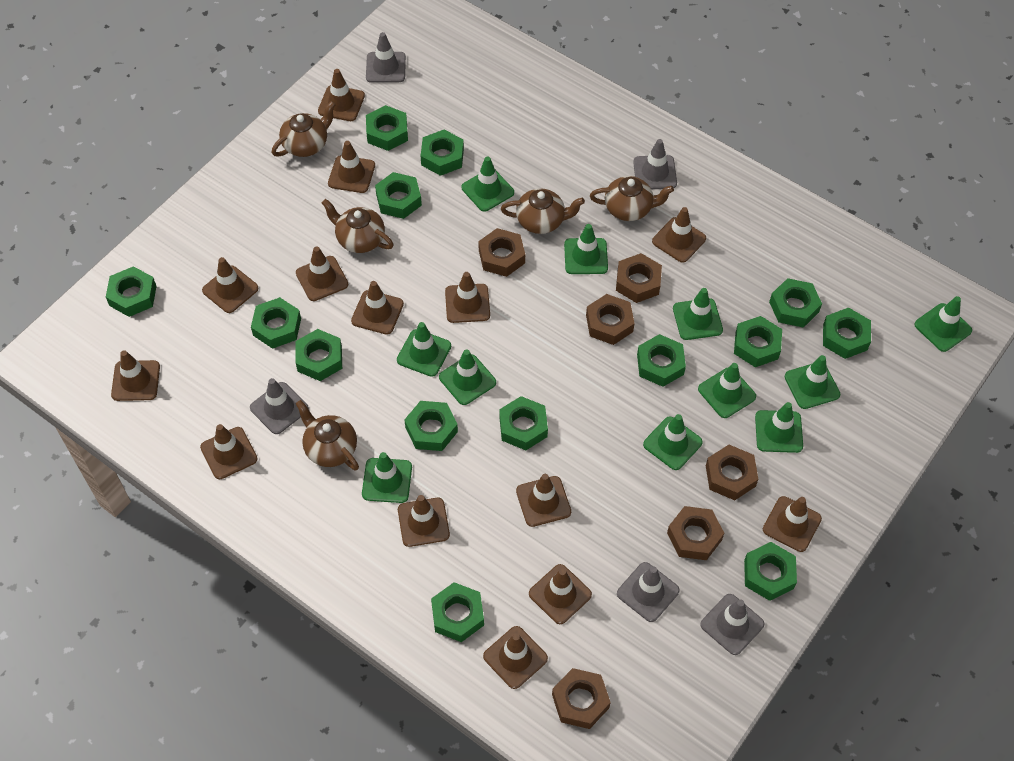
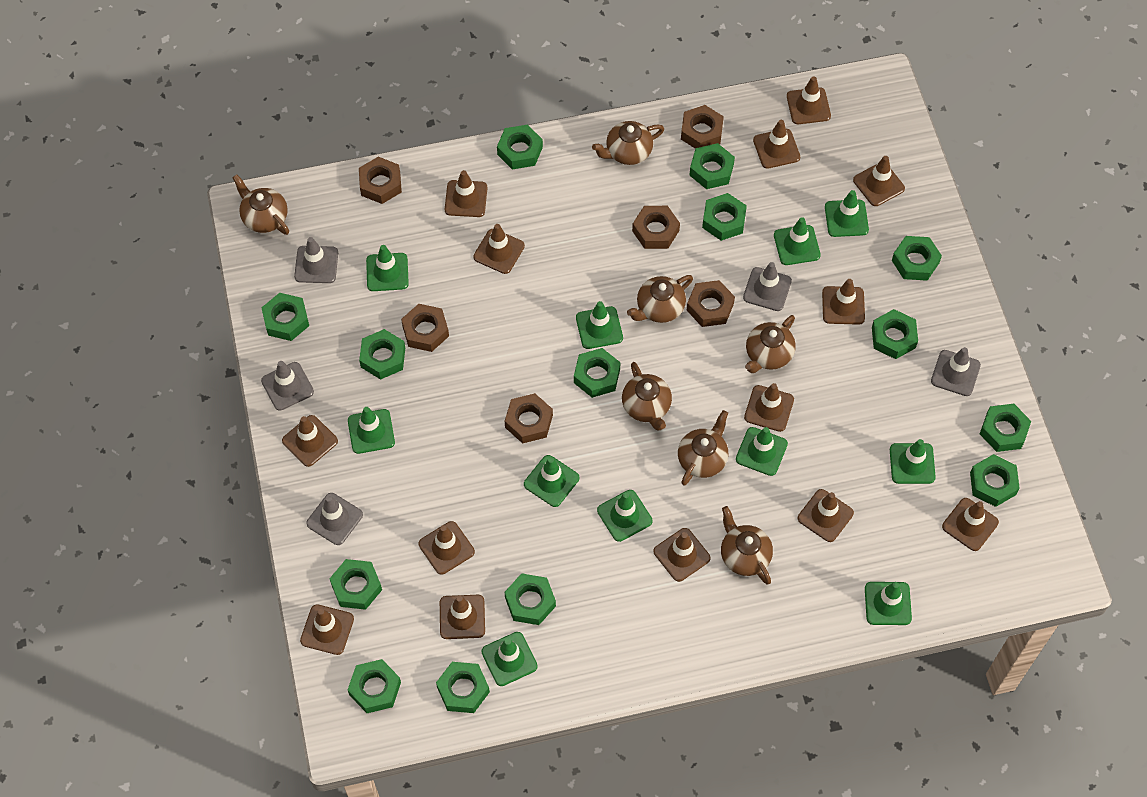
brown teapot: 5 -> 7

